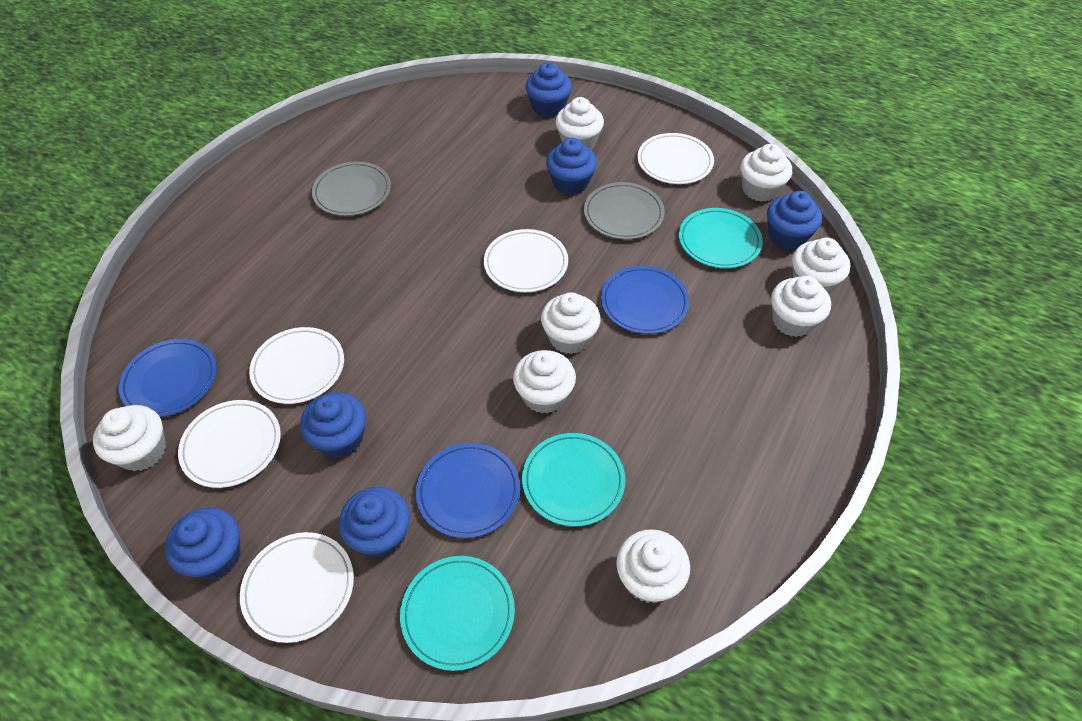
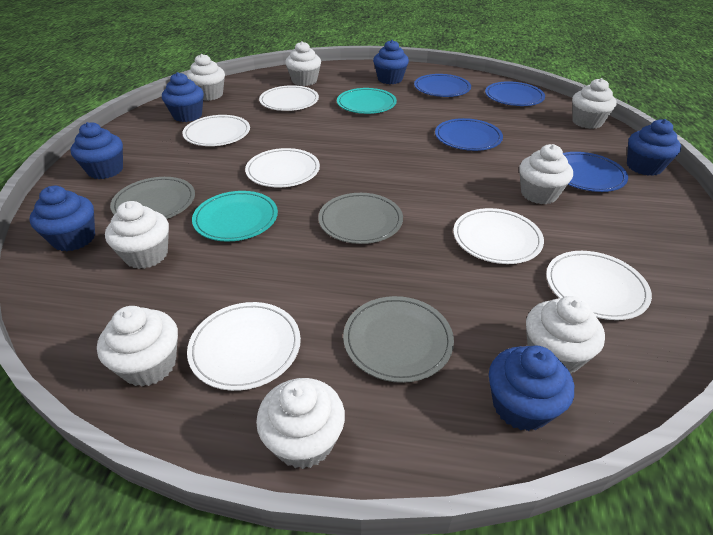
blue plate: 3 -> 4
grey plate: 2 -> 3
turquoise plate: 3 -> 2
white plate: 5 -> 6

